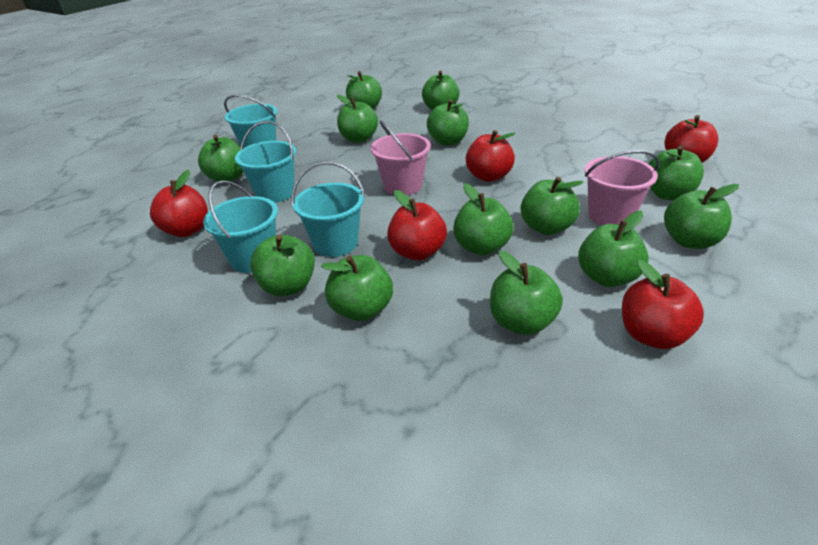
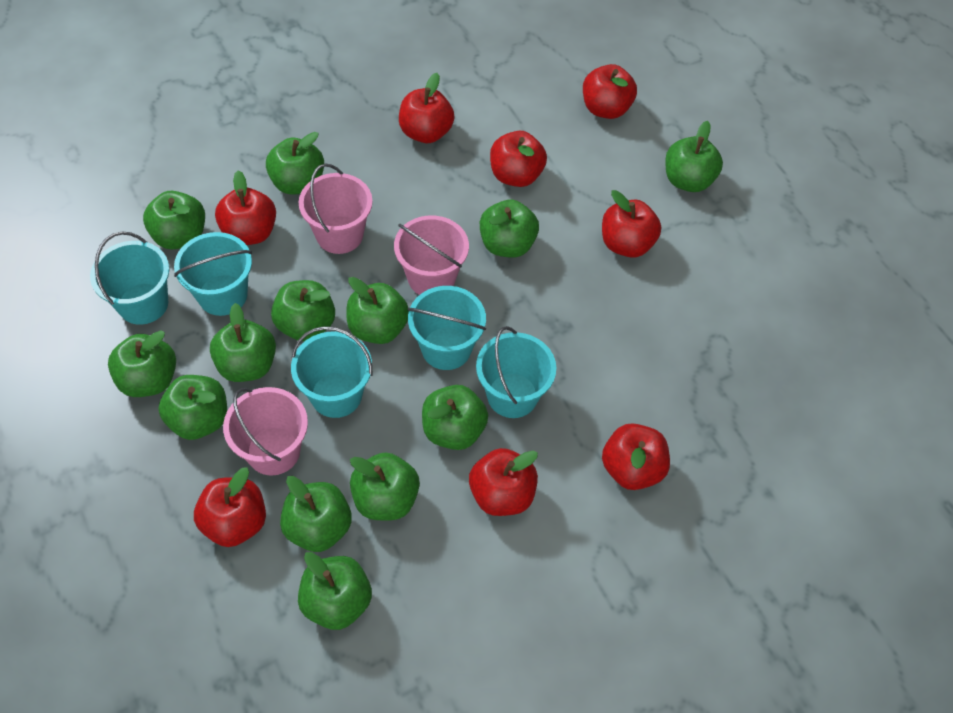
pink bucket: 2 -> 3
red apple: 5 -> 8
turquoise bucket: 4 -> 5

